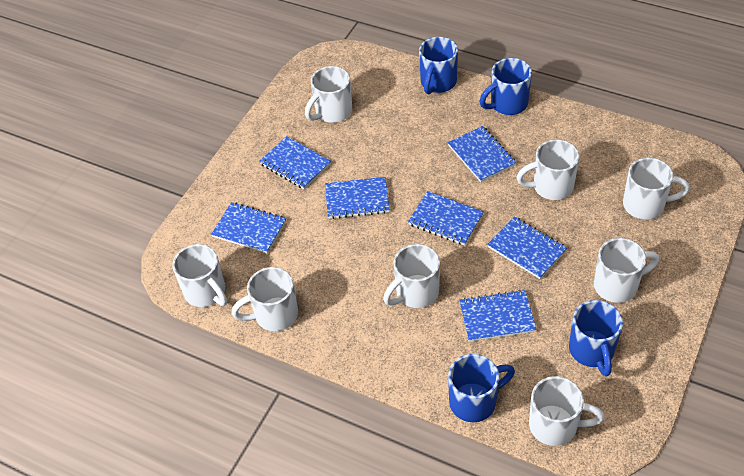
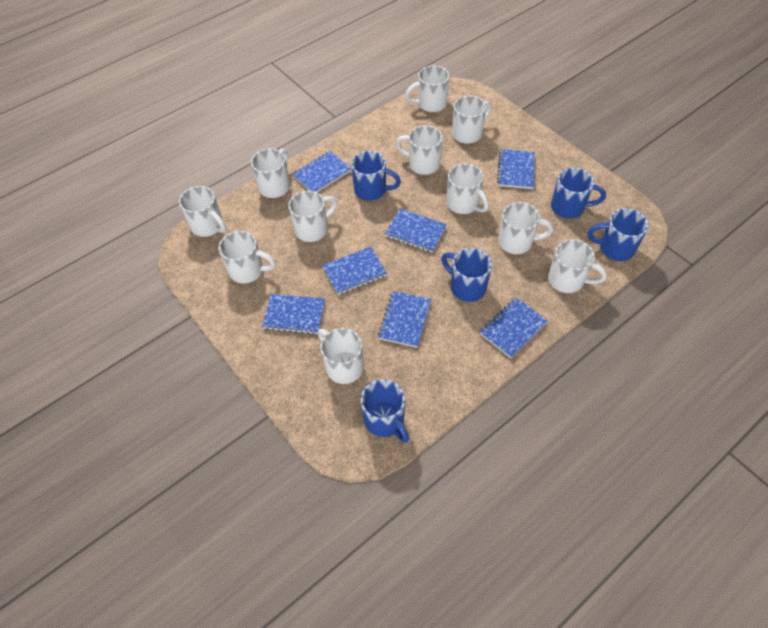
blue mug: 4 -> 5
white mug: 8 -> 11

